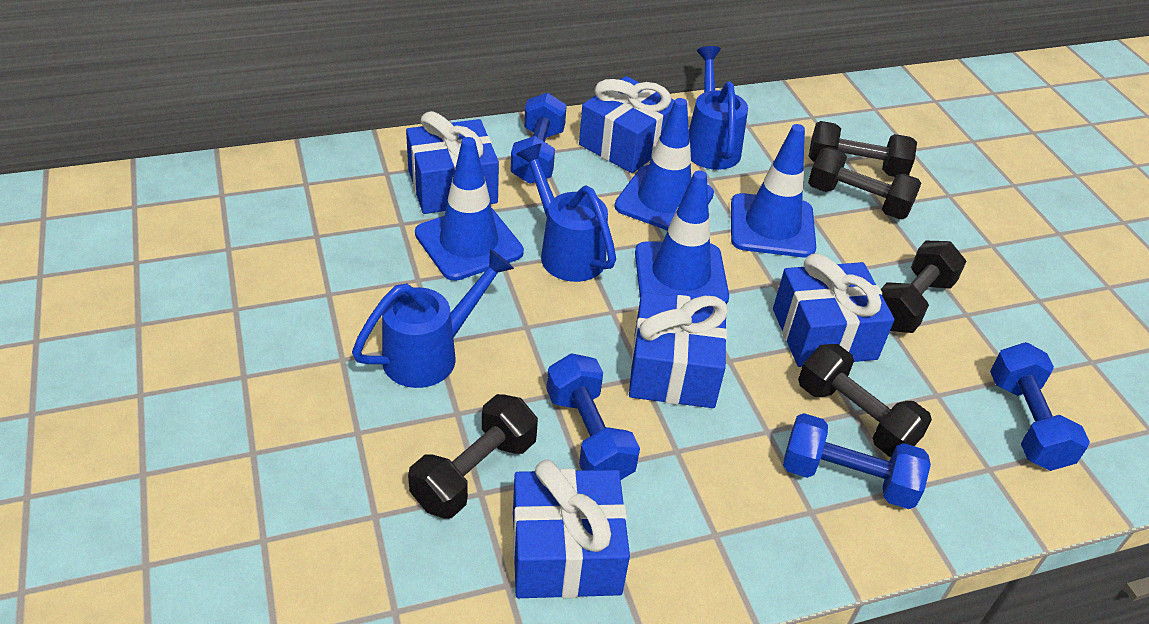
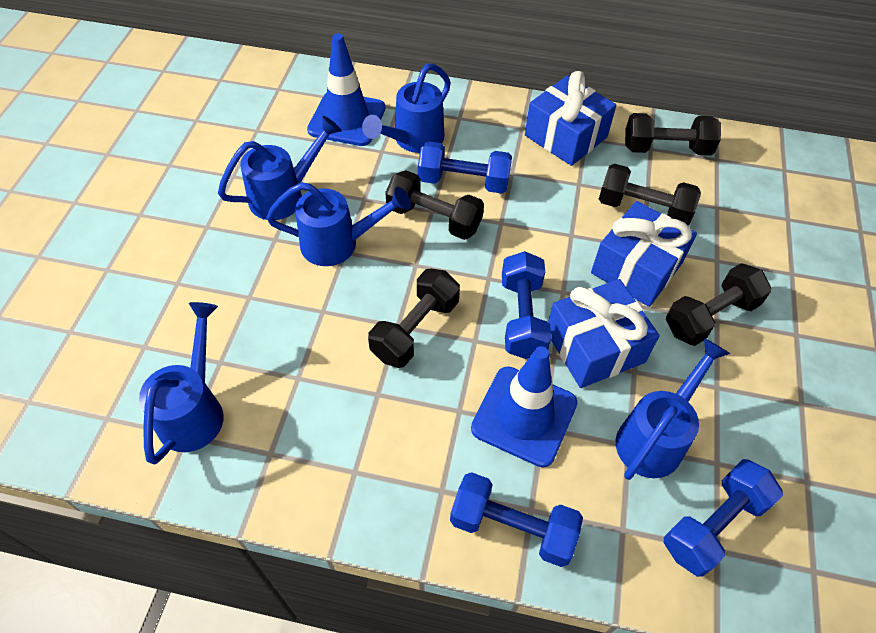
blue gift: 5 -> 3
blue traffic cone: 4 -> 2
blue watering can: 3 -> 5

